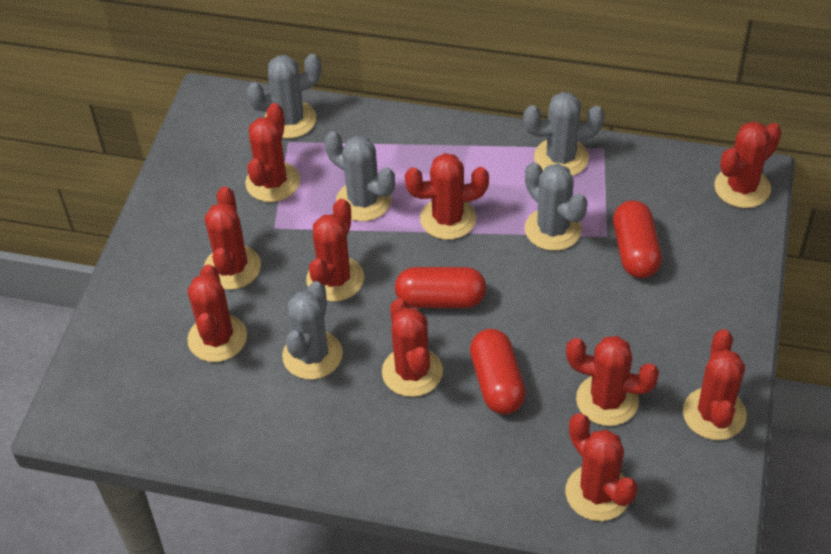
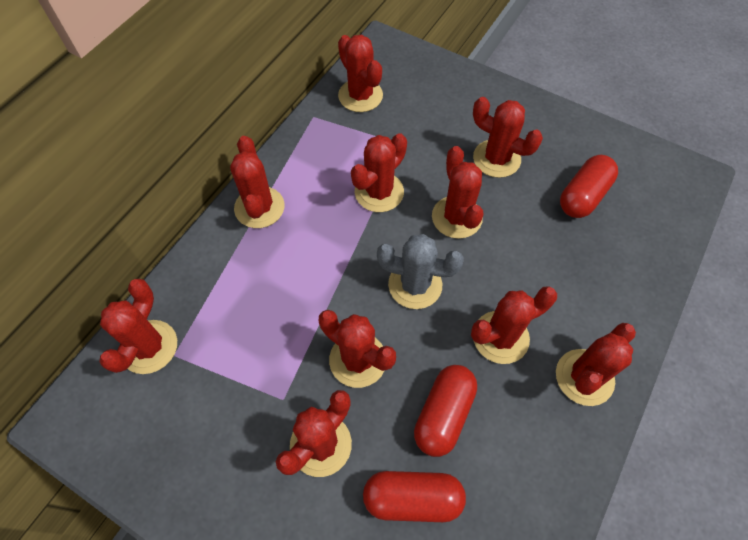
grey cactus: 5 -> 1

